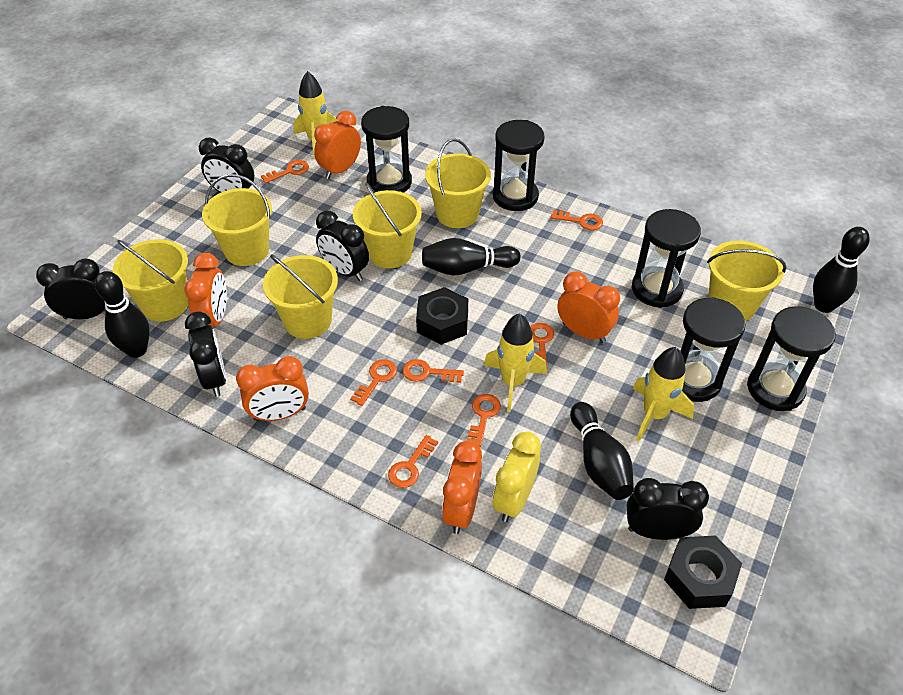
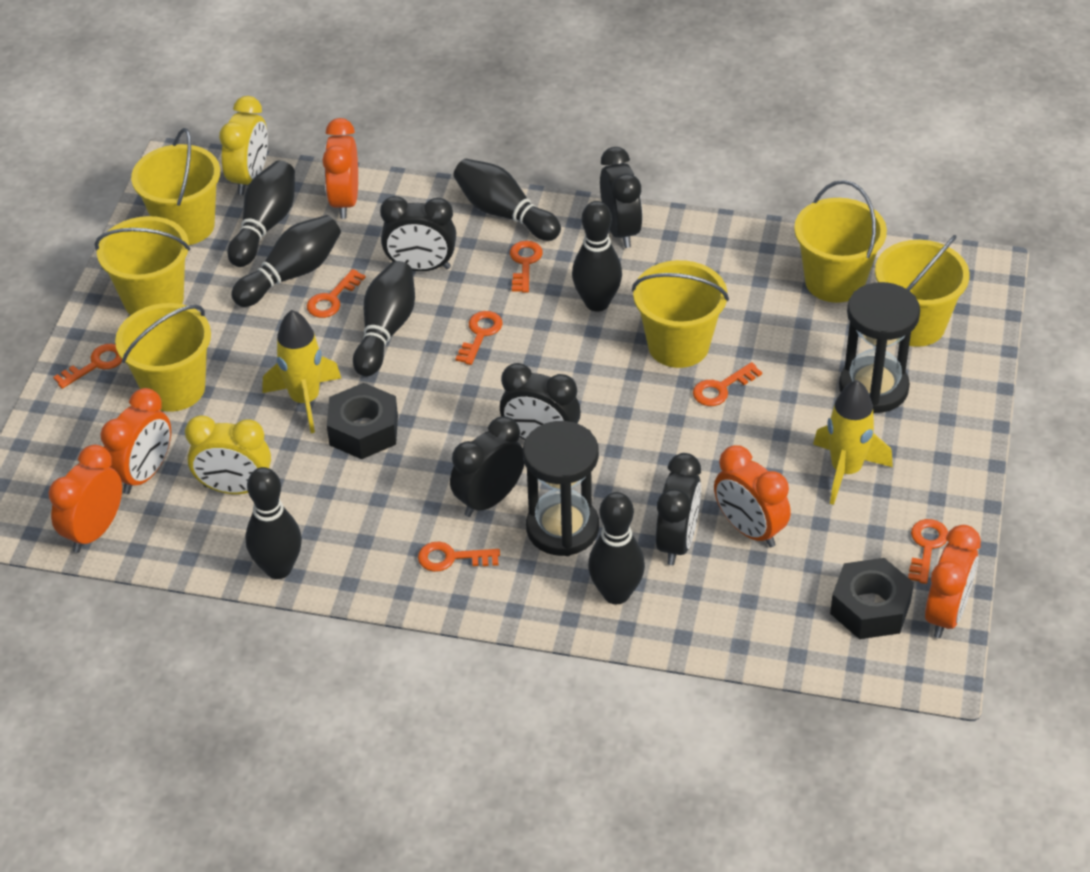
black bowling pin: 4 -> 7
black hourglass: 5 -> 2
yellow clock: 1 -> 2
yellow rocket: 3 -> 2

